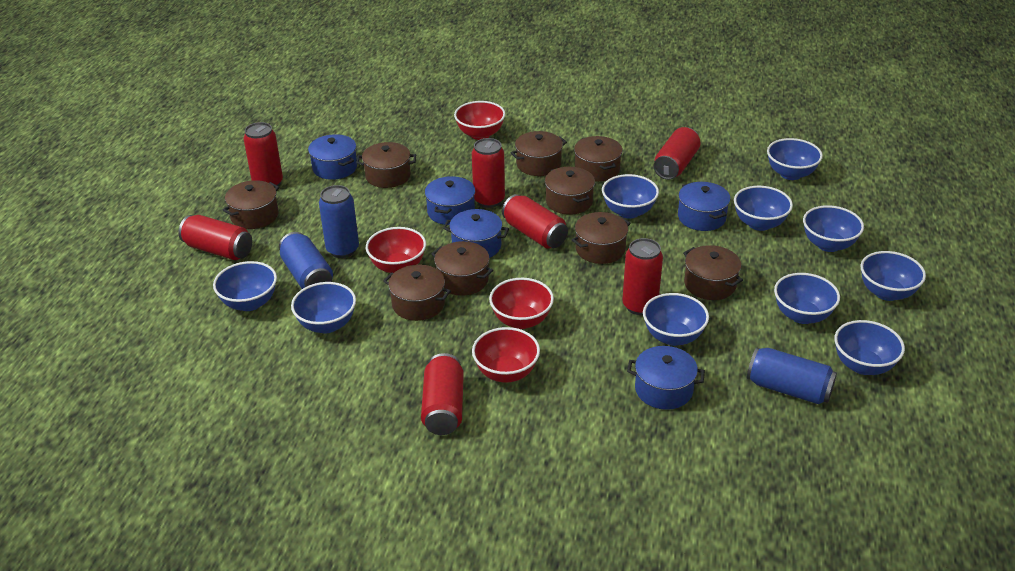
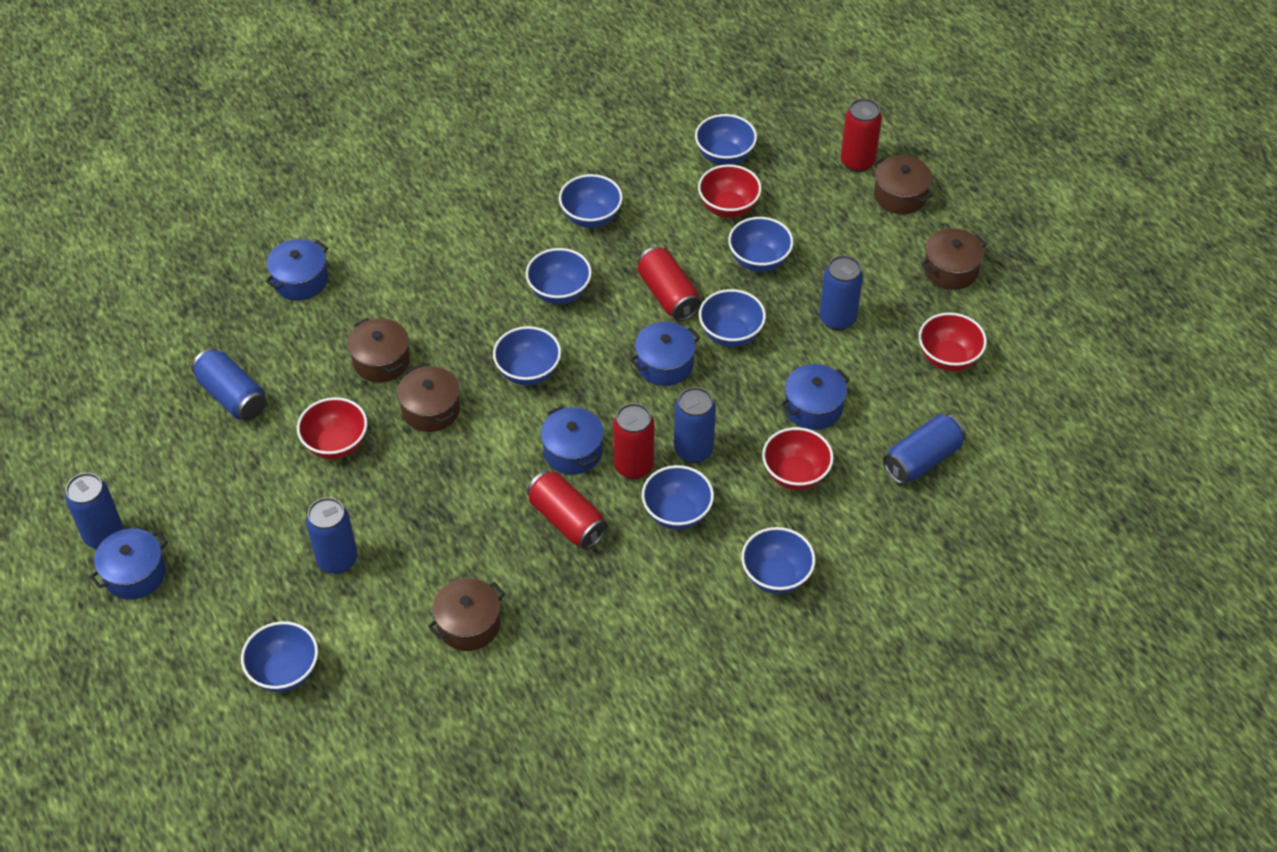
blue bowl: 10 -> 9
blue can: 3 -> 6
brown pot: 9 -> 5
red can: 7 -> 4

